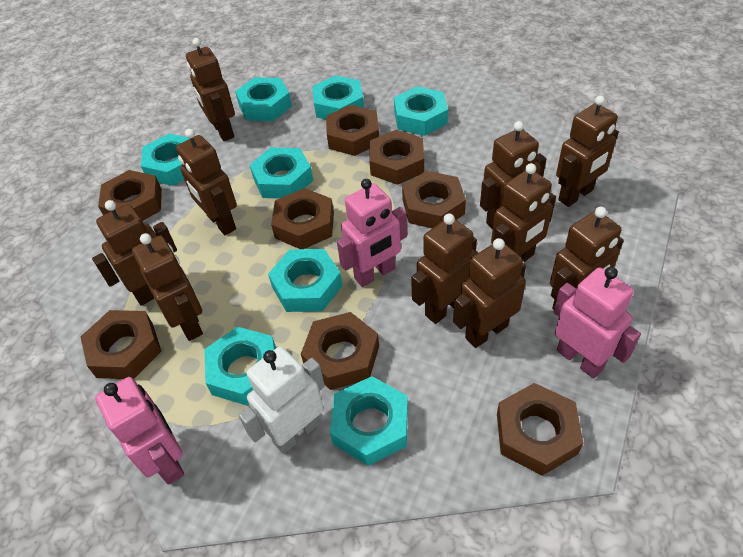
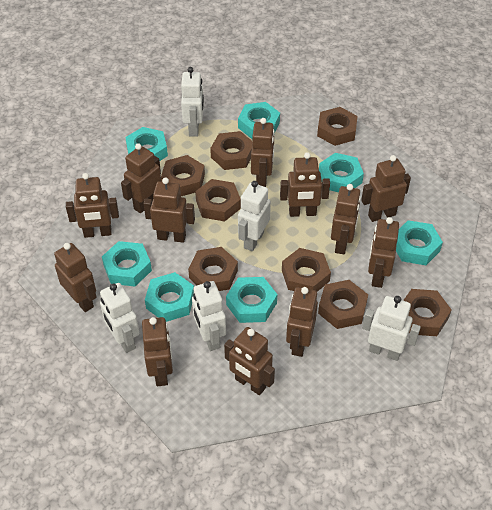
brown robot: 10 -> 12
pink robot: 3 -> 0
turquoise nut: 8 -> 7
white robot: 1 -> 5

